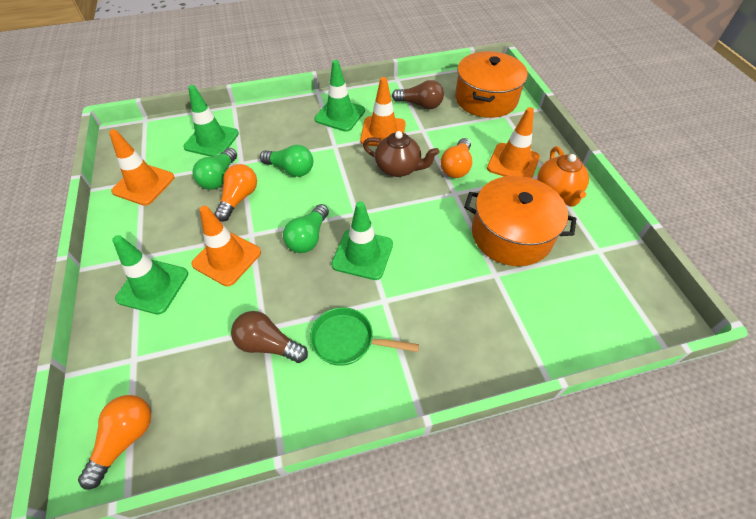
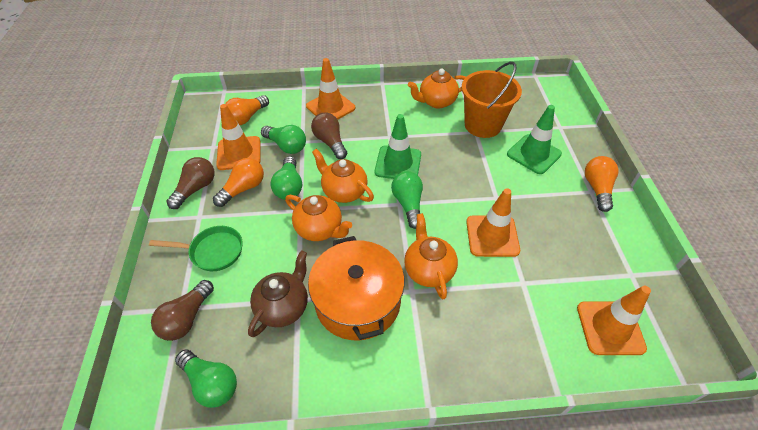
brown light bulb: 2 -> 3
green light bulb: 3 -> 4
green traffic cone: 4 -> 2
orange bucket: 0 -> 1
orange pot: 2 -> 1
orange teapot: 1 -> 4

